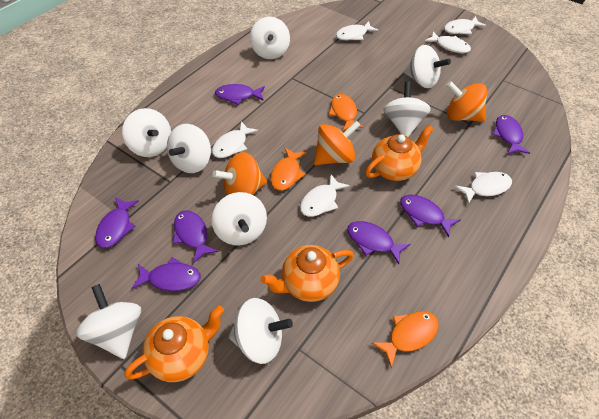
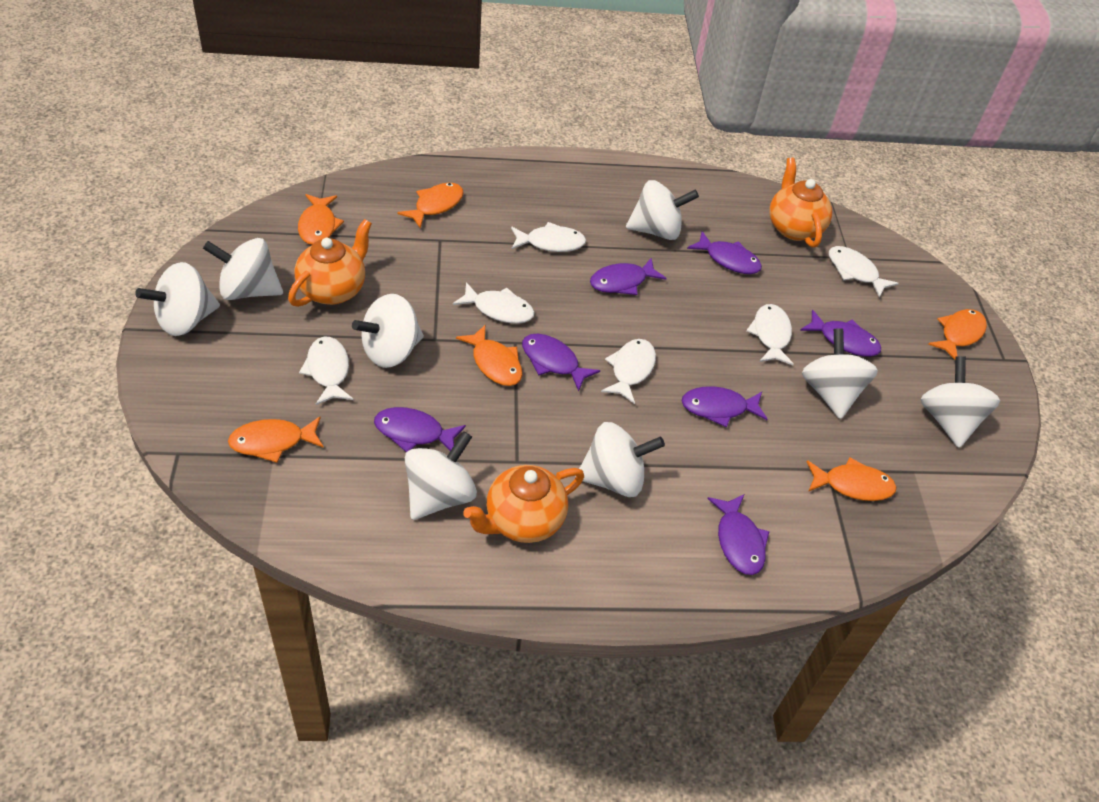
orange fish: 3 -> 6
orange spinning top: 3 -> 0

